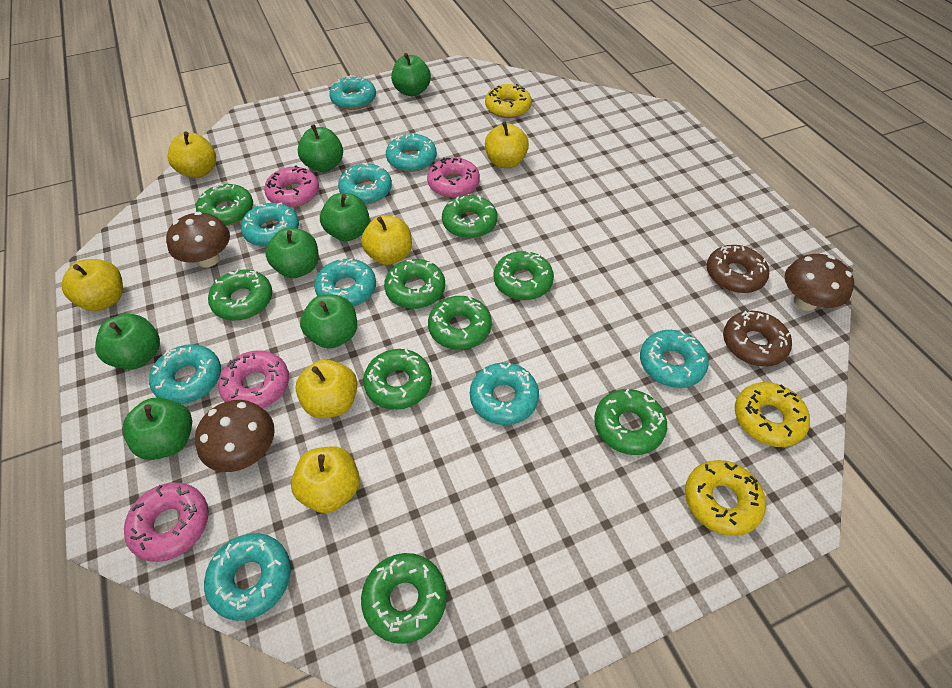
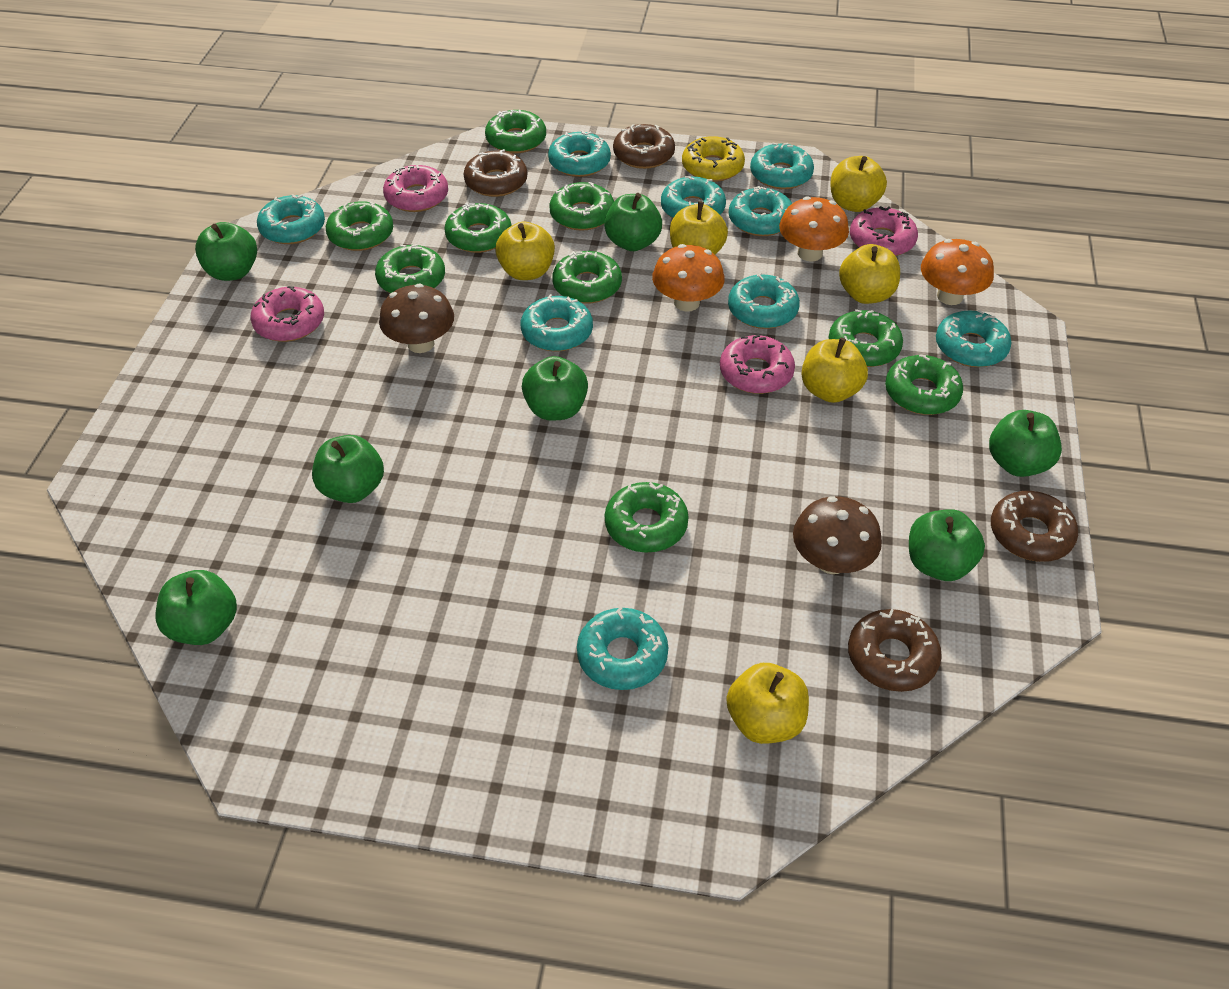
brown donut: 2 -> 4
brown mushroom: 3 -> 2
orange mushroom: 0 -> 3
yellow donut: 3 -> 1

